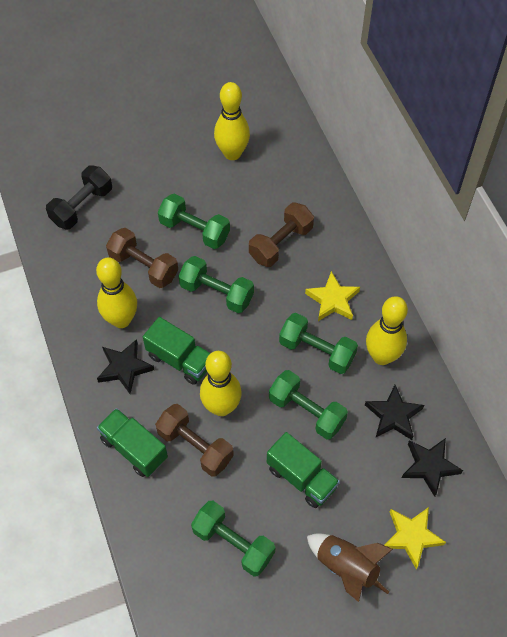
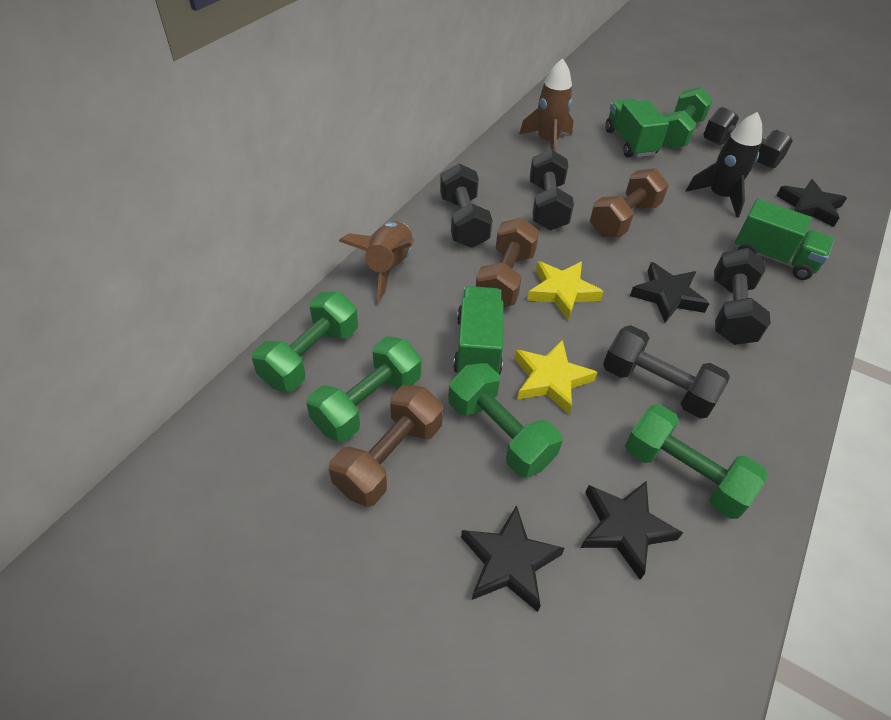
black dumbbell: 1 -> 5
black rocket: 0 -> 1
black star: 3 -> 4
brown rocket: 1 -> 2
yellow bowling pin: 4 -> 0

